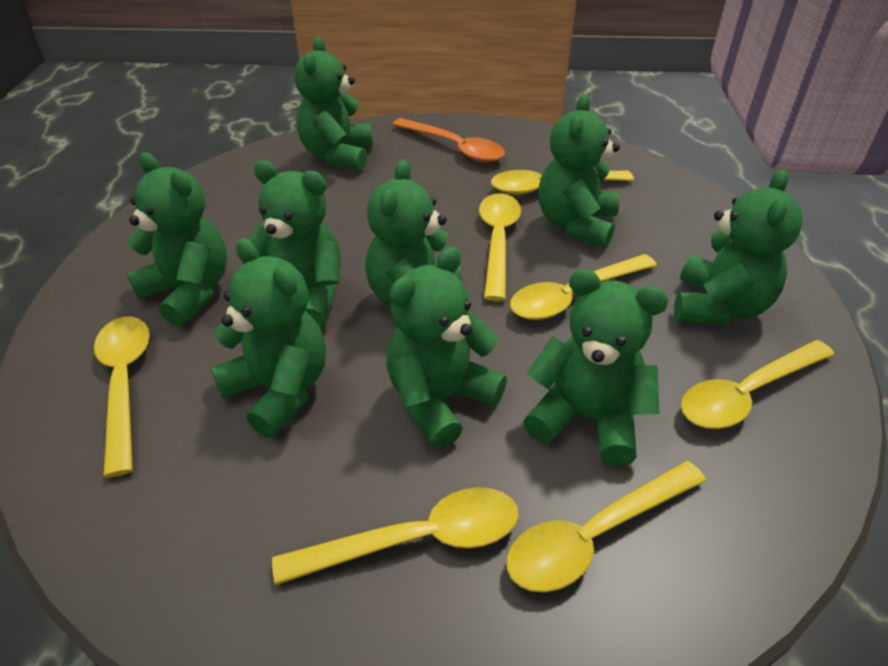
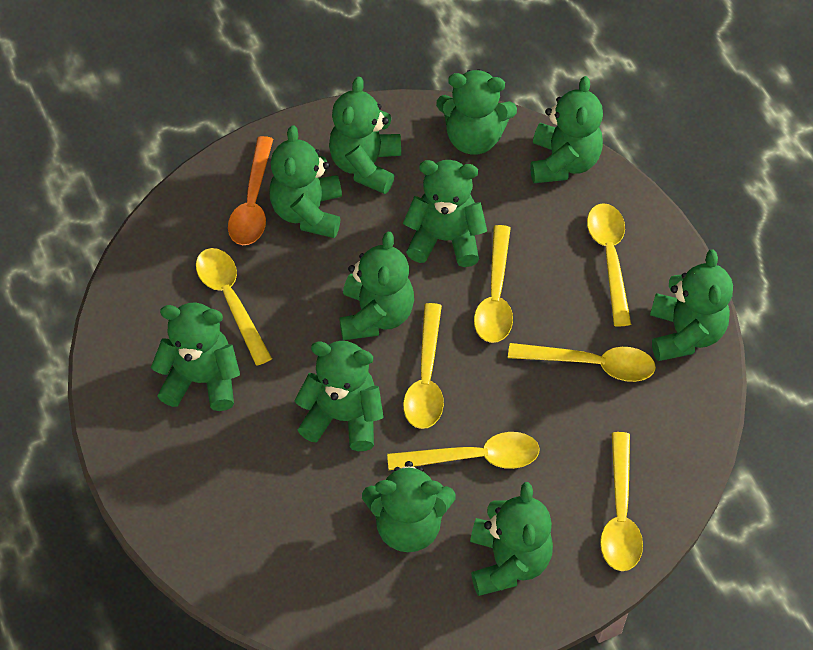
green teddy bear: 9 -> 11

